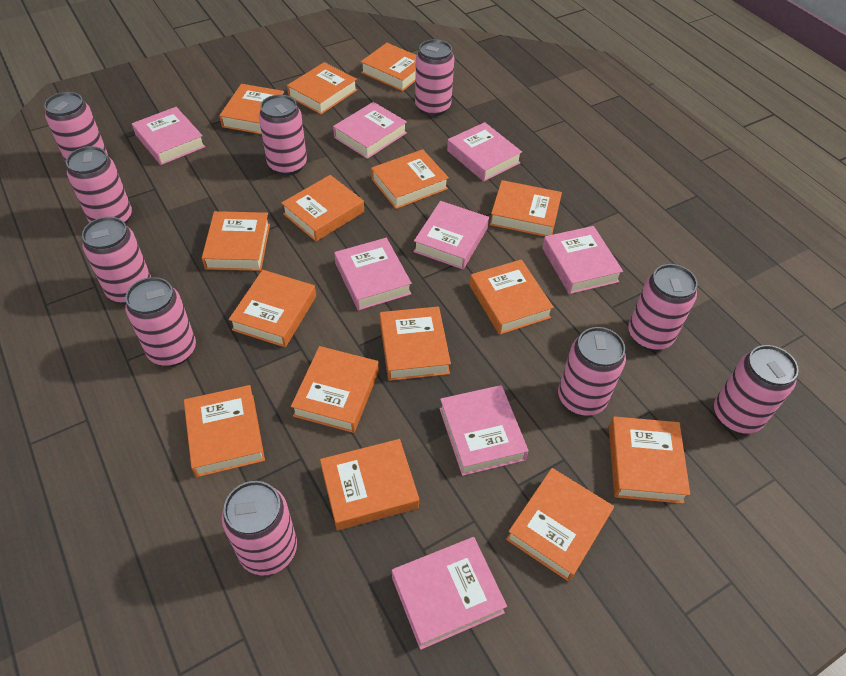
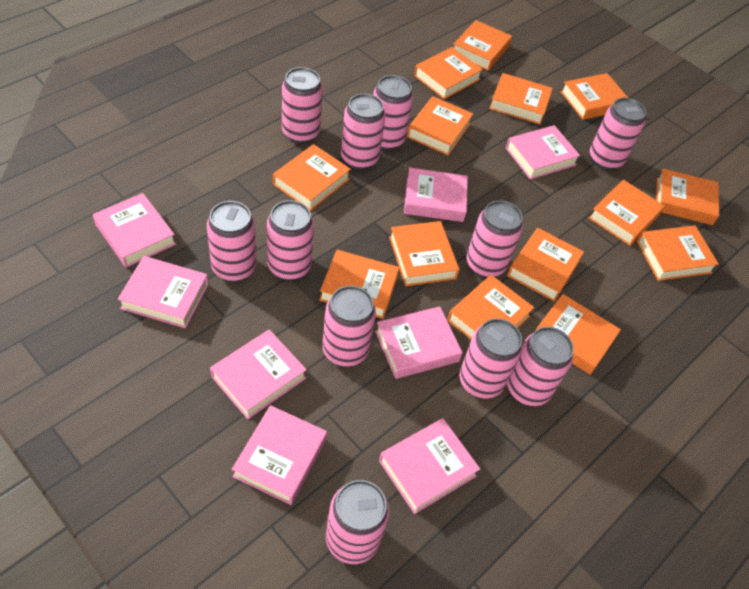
orange book: 15 -> 14
pink can: 10 -> 11

